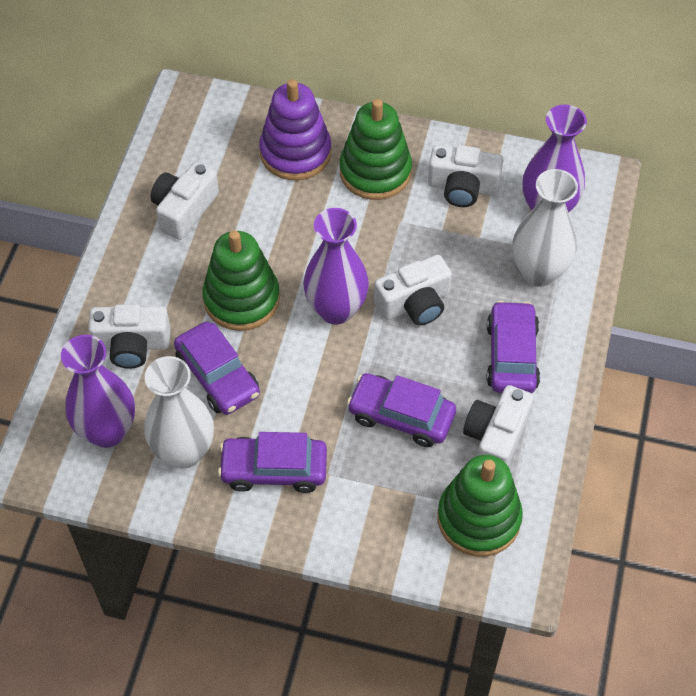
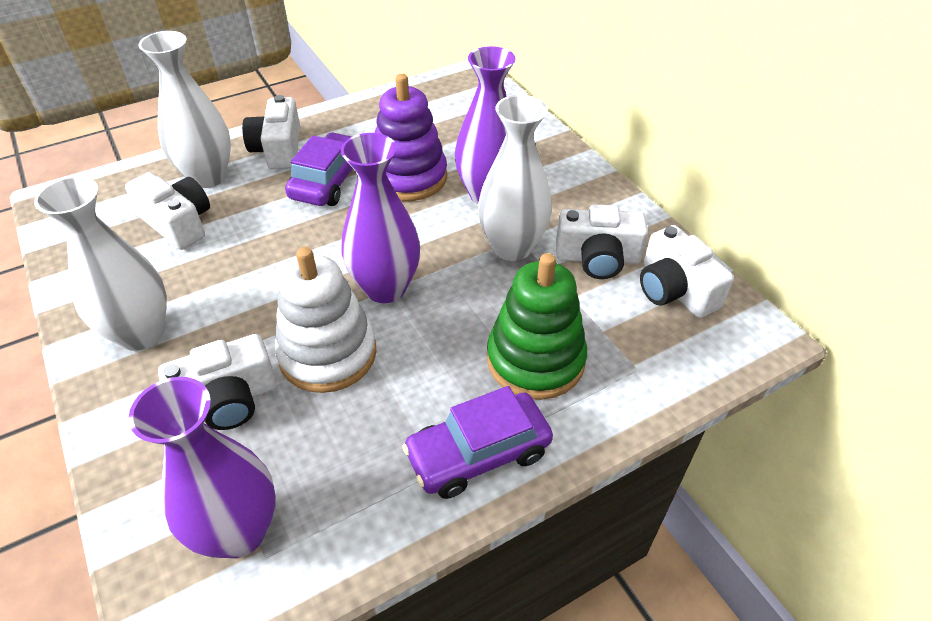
green stacking toy: 3 -> 1
purple car: 4 -> 2
white stacking toy: 0 -> 1
white vase: 2 -> 3

